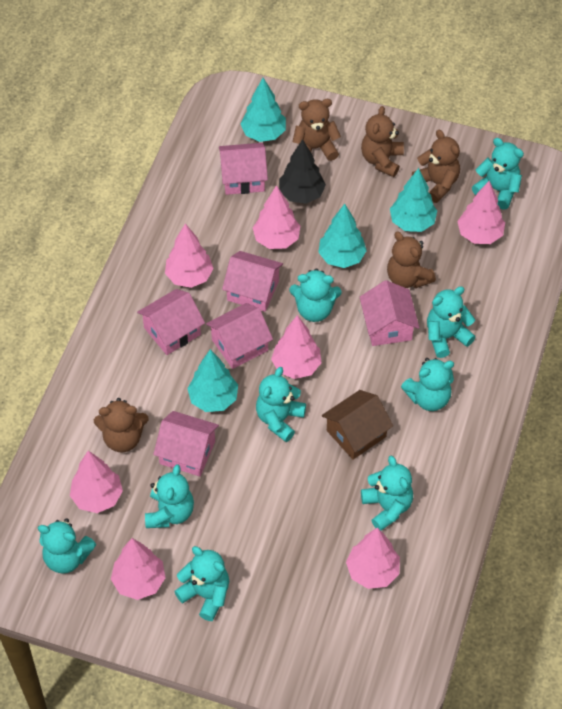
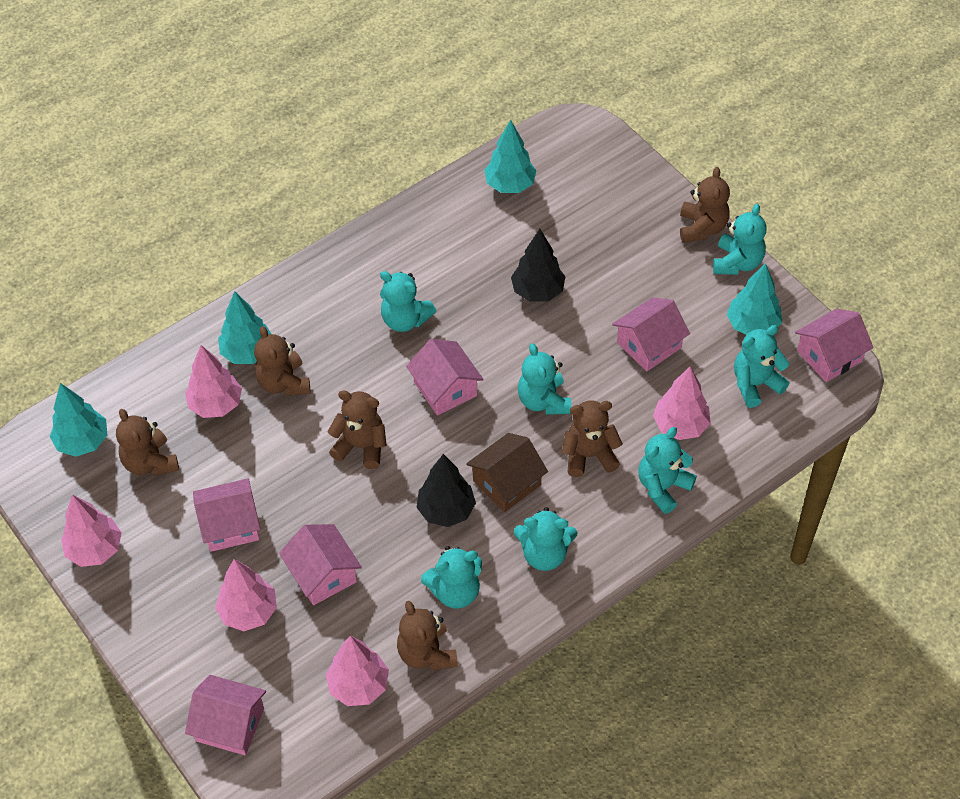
black tree: 1 -> 2
brown teddy bear: 5 -> 6
pink tree: 7 -> 5
turquoise teddy bear: 9 -> 7

